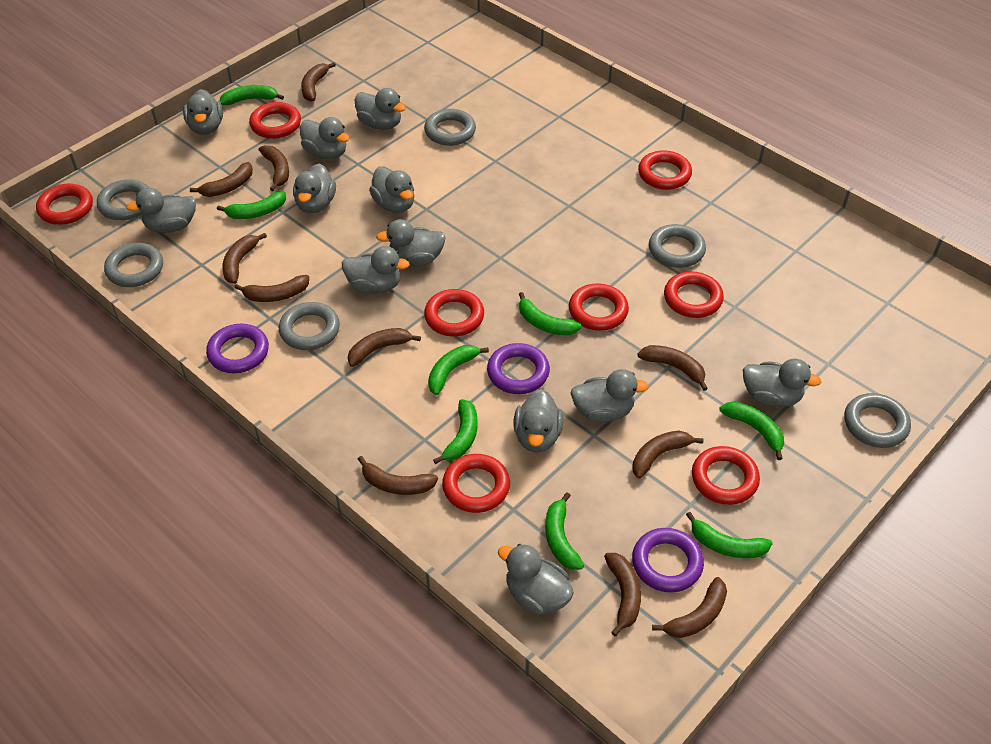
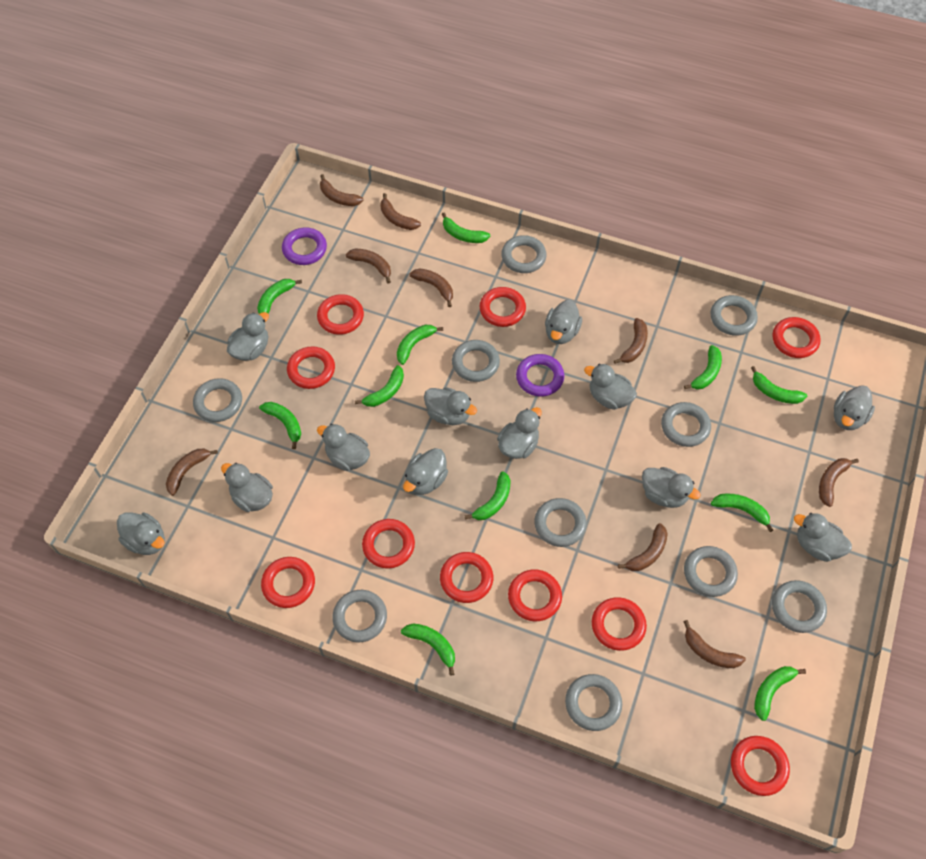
brown banana: 11 -> 9
green banana: 8 -> 11
grey ring: 6 -> 10
purple ring: 3 -> 2
red ring: 8 -> 10

